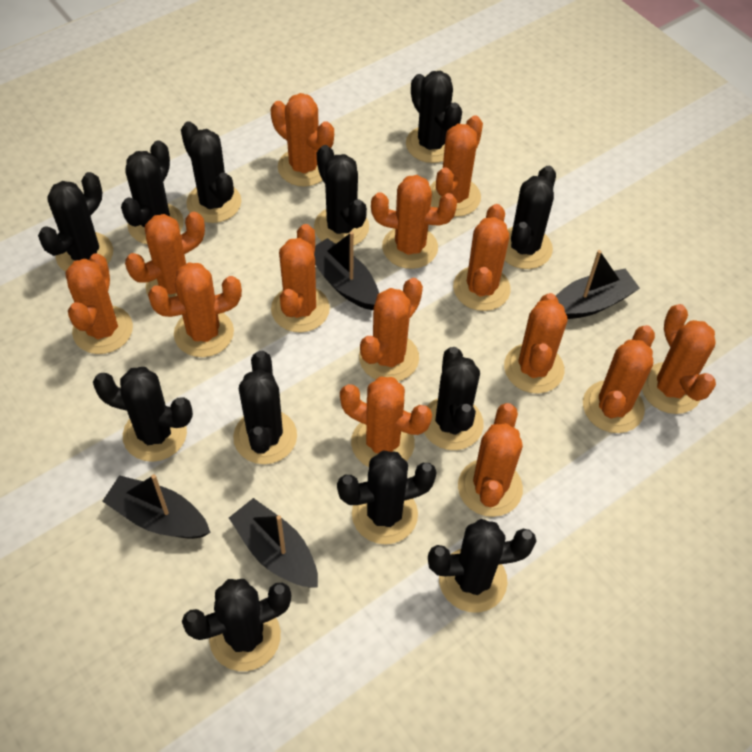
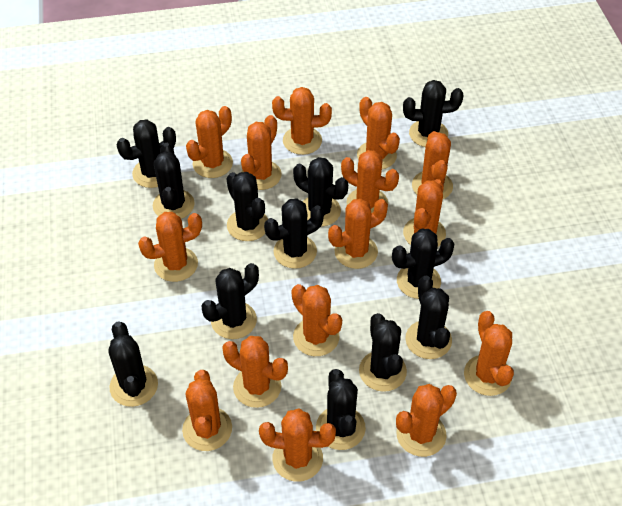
black boat: 4 -> 0
orange cactus: 14 -> 15

